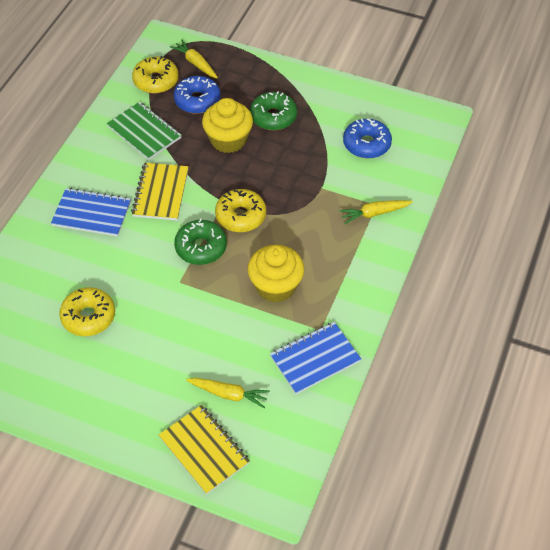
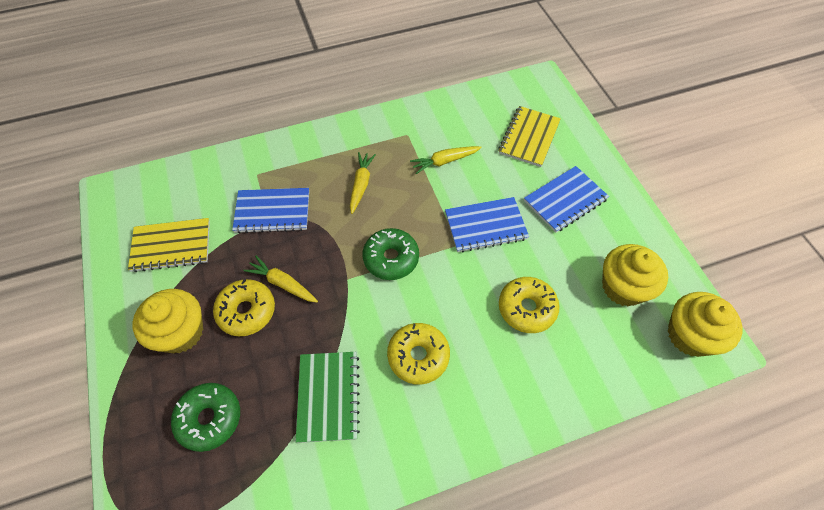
blue donut: 2 -> 0
blue notebook: 2 -> 3
yellow cupcake: 2 -> 3

